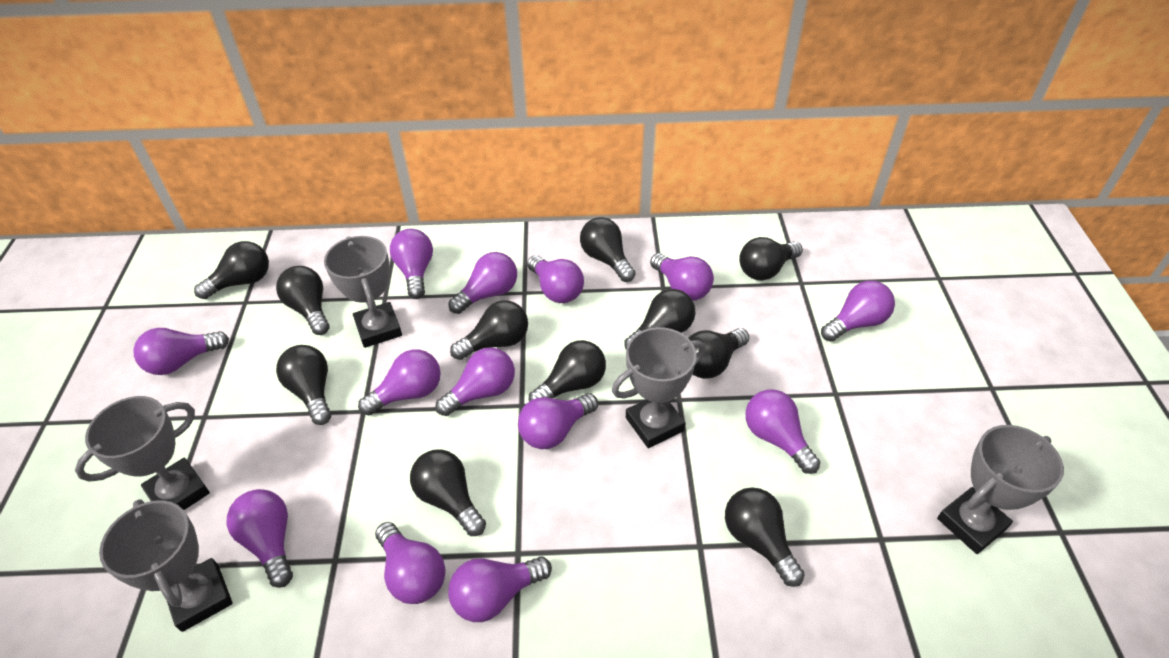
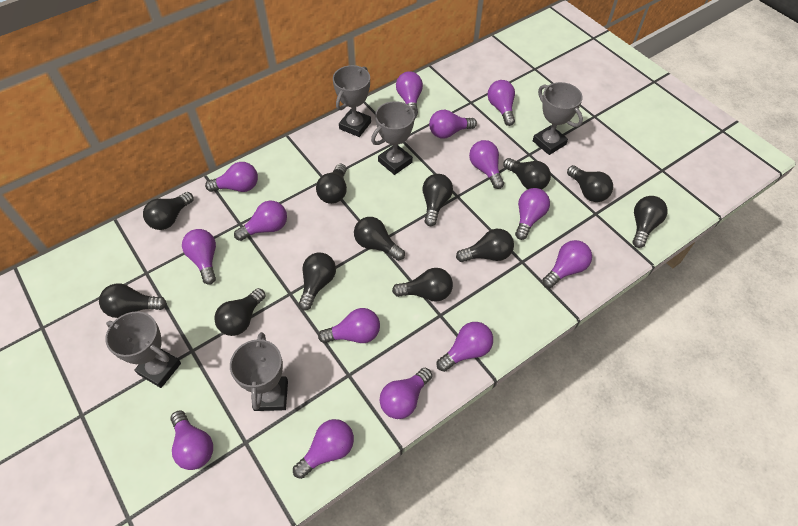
black light bulb: 11 -> 12
purple light bulb: 13 -> 14

